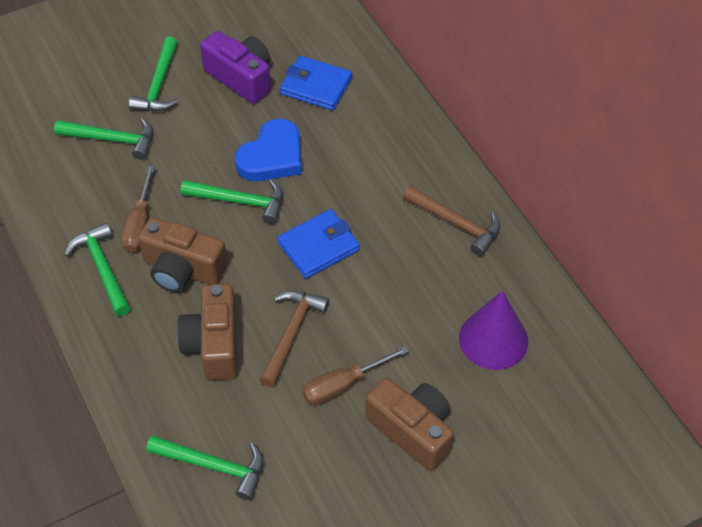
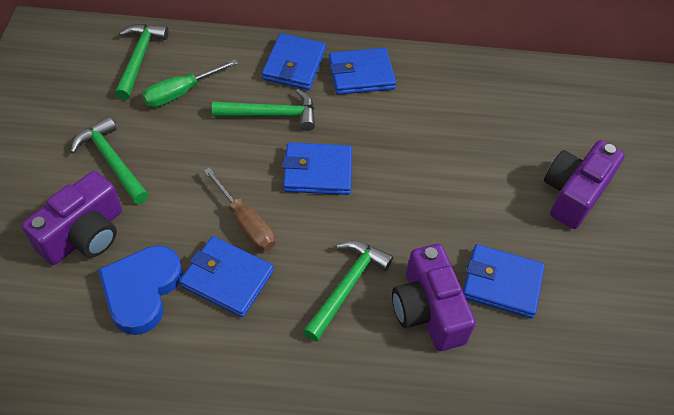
blue wallet: 2 -> 5
brown camera: 3 -> 0
brown hammer: 2 -> 0
brown screwdriver: 2 -> 1
green hammer: 5 -> 4
green screwdriver: 0 -> 1
purple camera: 1 -> 3
purple cone: 1 -> 0

